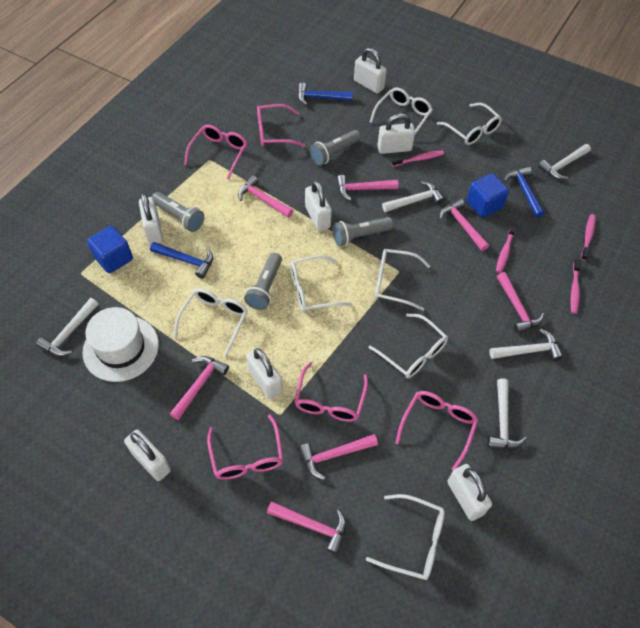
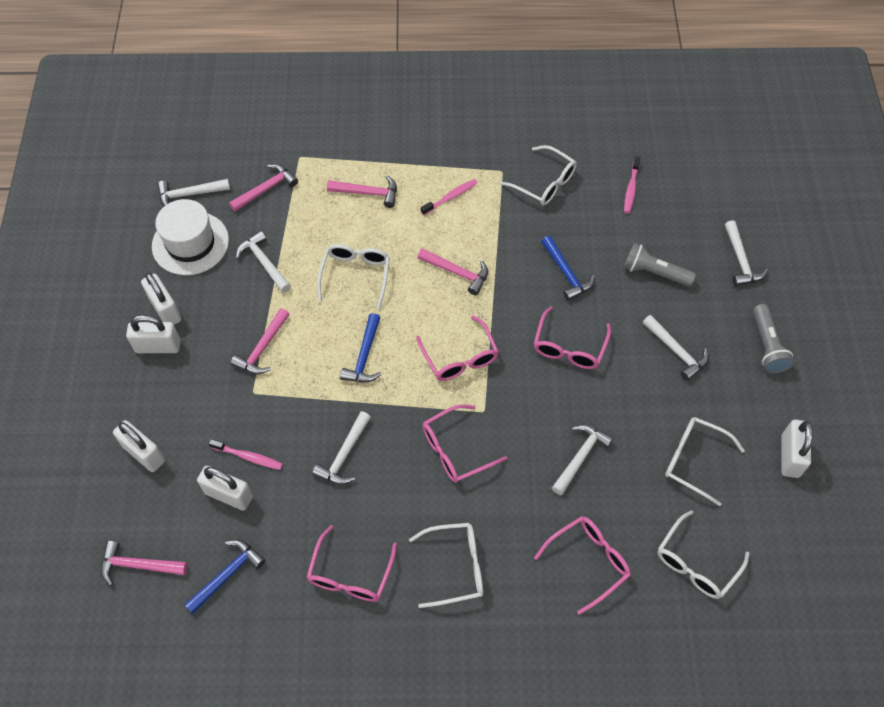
blue cube: 2 -> 0
grey flashlight: 4 -> 2
pink hammer: 7 -> 5
pink toothbrush: 4 -> 3
white glasses: 7 -> 5
white hammer: 5 -> 6
white padlock: 7 -> 5

